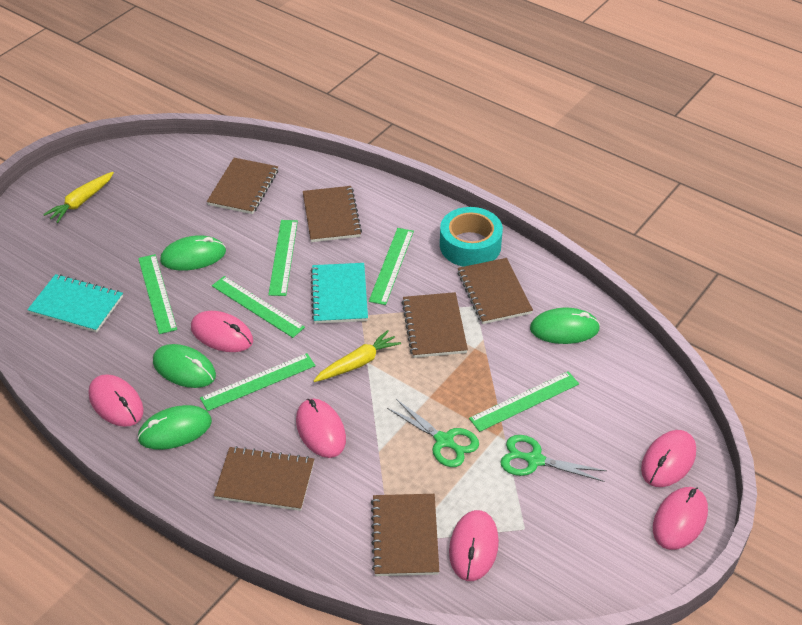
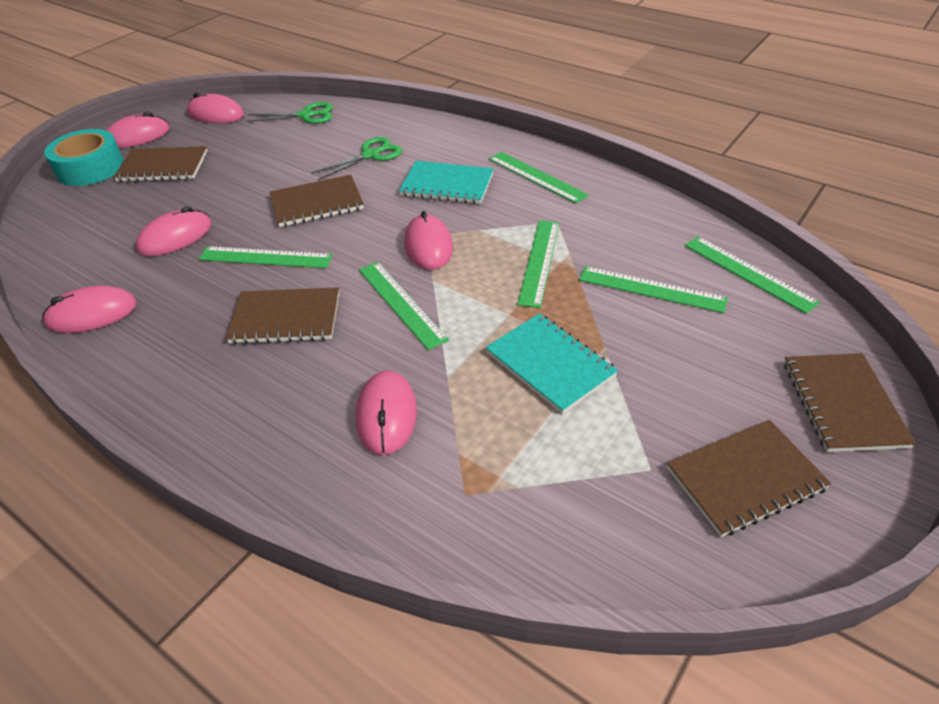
brown notebook: 6 -> 5
green mouse: 4 -> 0
yellow carrot: 2 -> 0

